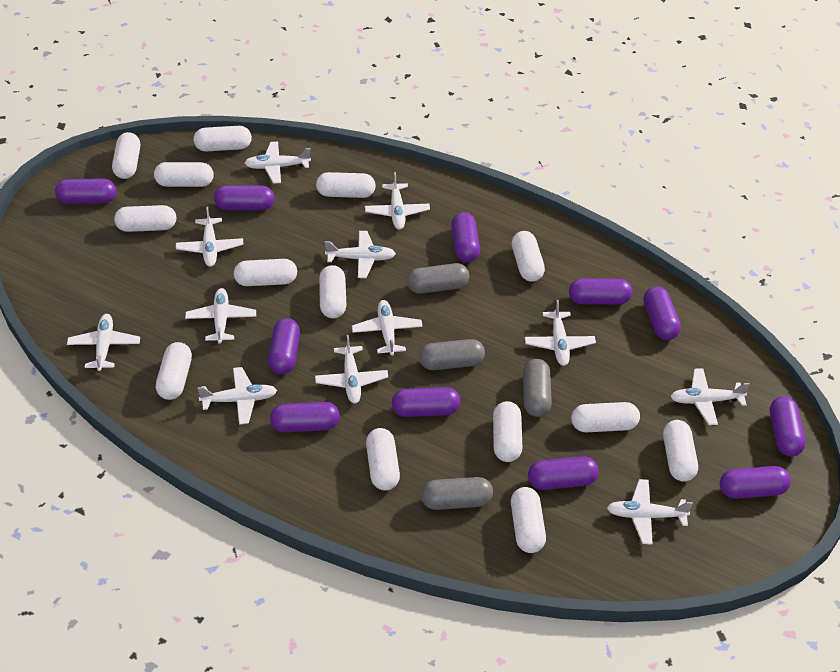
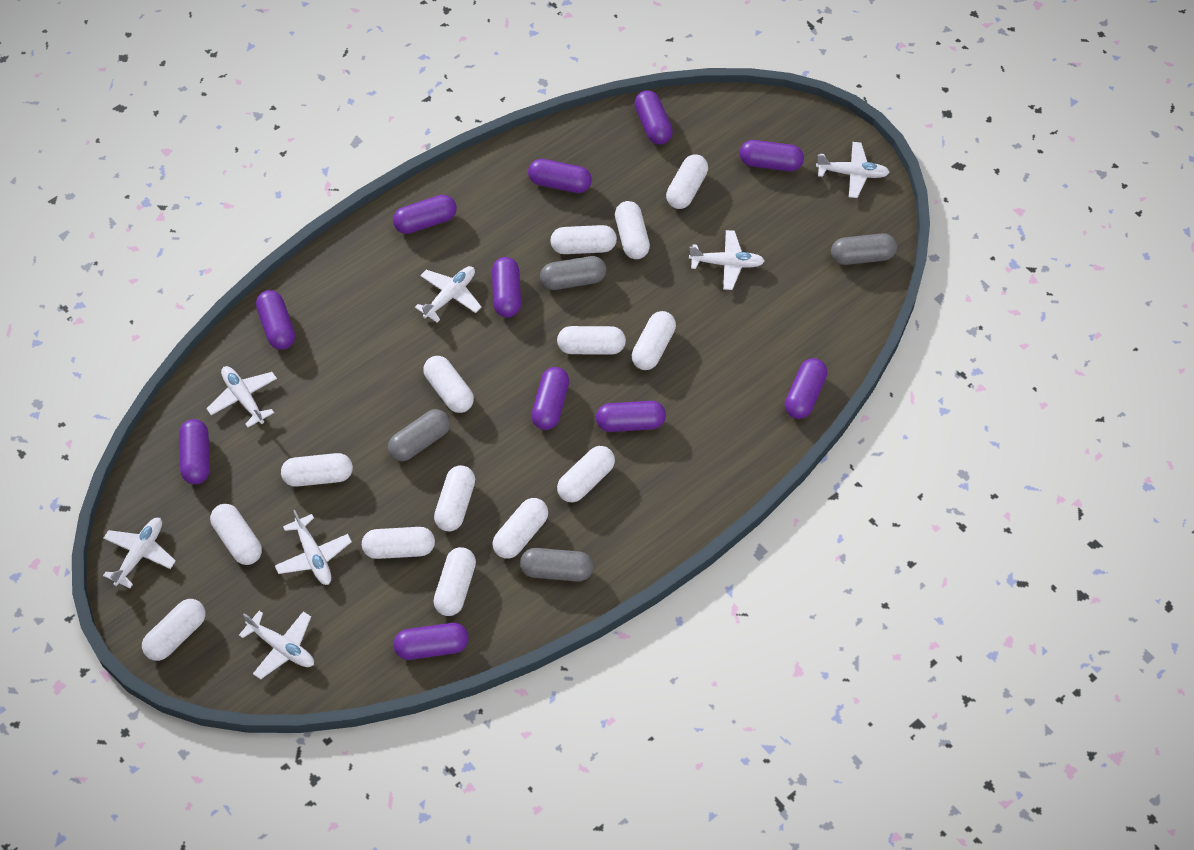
white plane: 12 -> 7

